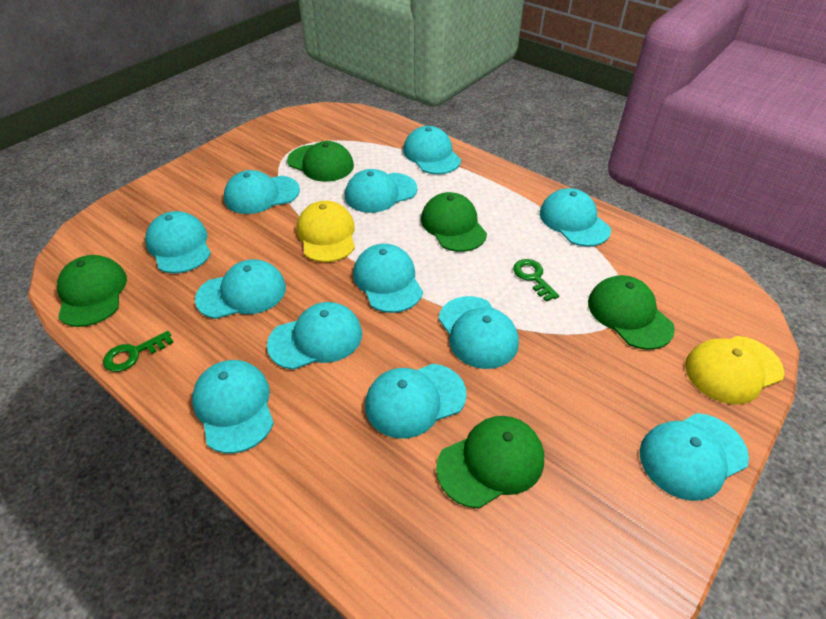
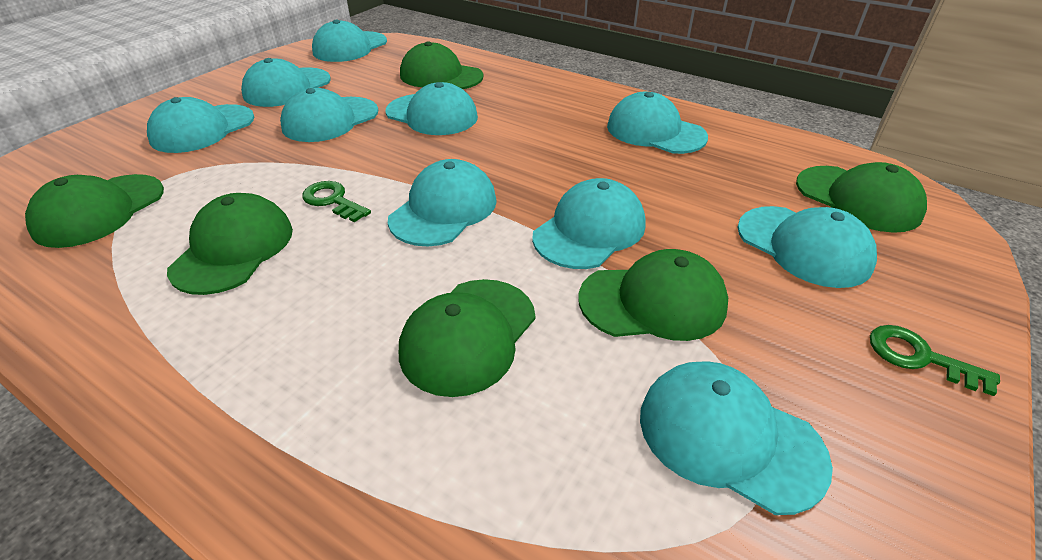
green cap: 5 -> 6
turquoise cap: 12 -> 10
yellow cap: 2 -> 0

